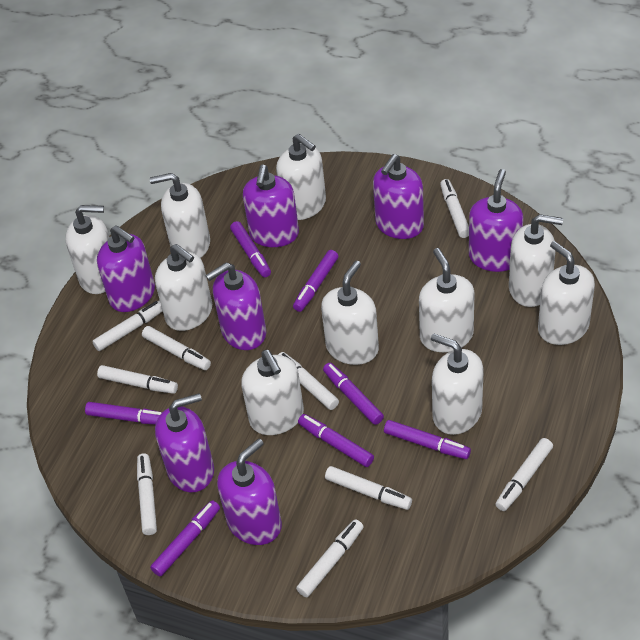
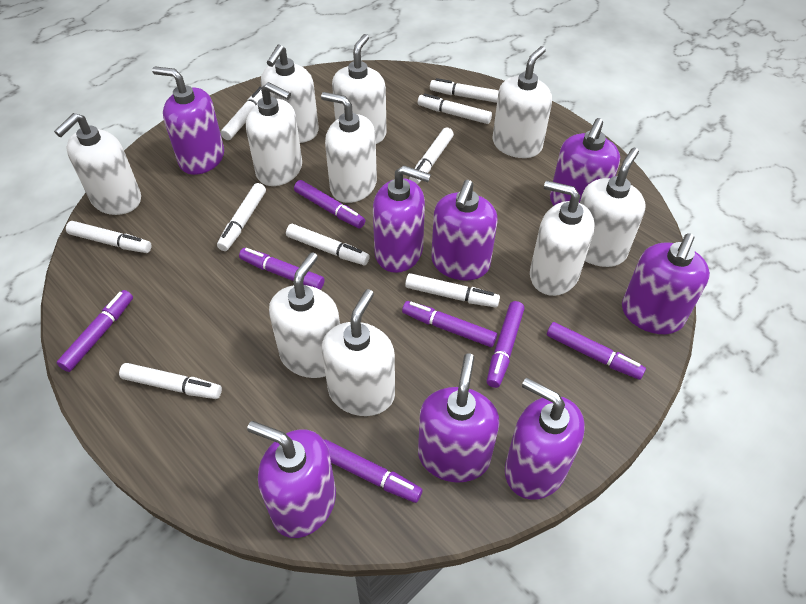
purple soap dispenser: 7 -> 8

